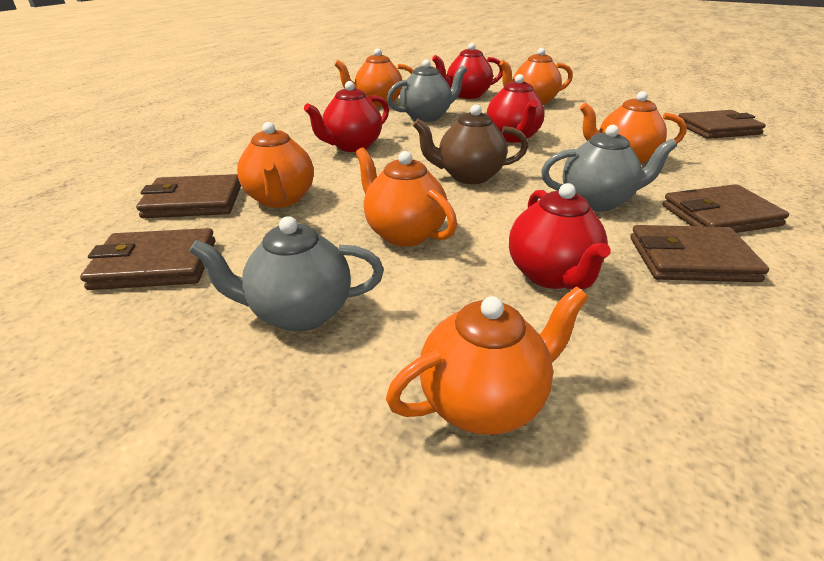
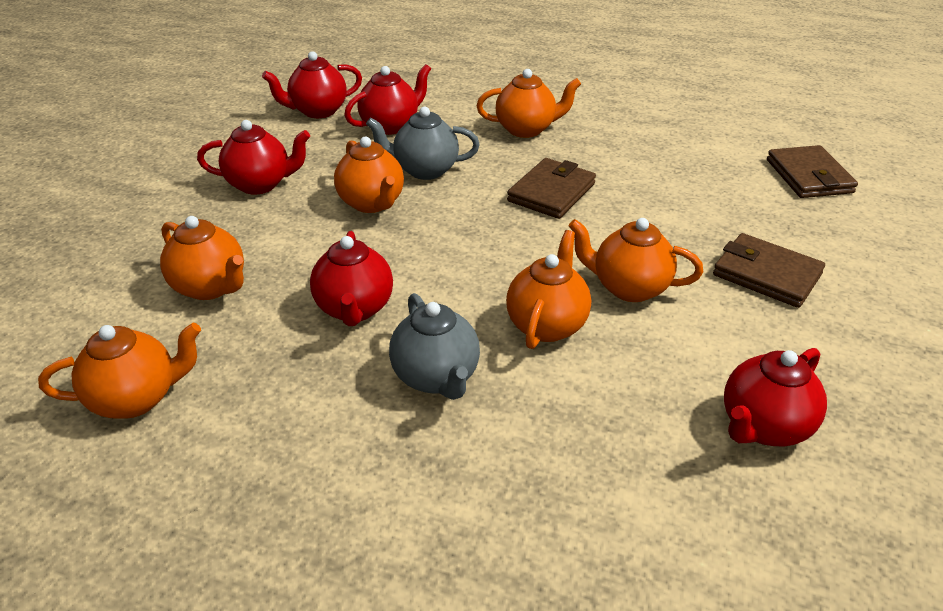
brown teapot: 1 -> 0
brown wallet: 5 -> 3
grey teapot: 3 -> 2
red teapot: 4 -> 5

